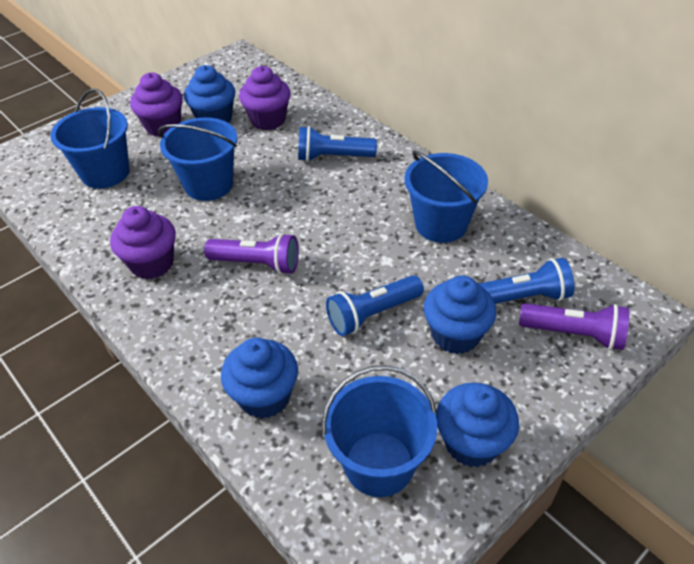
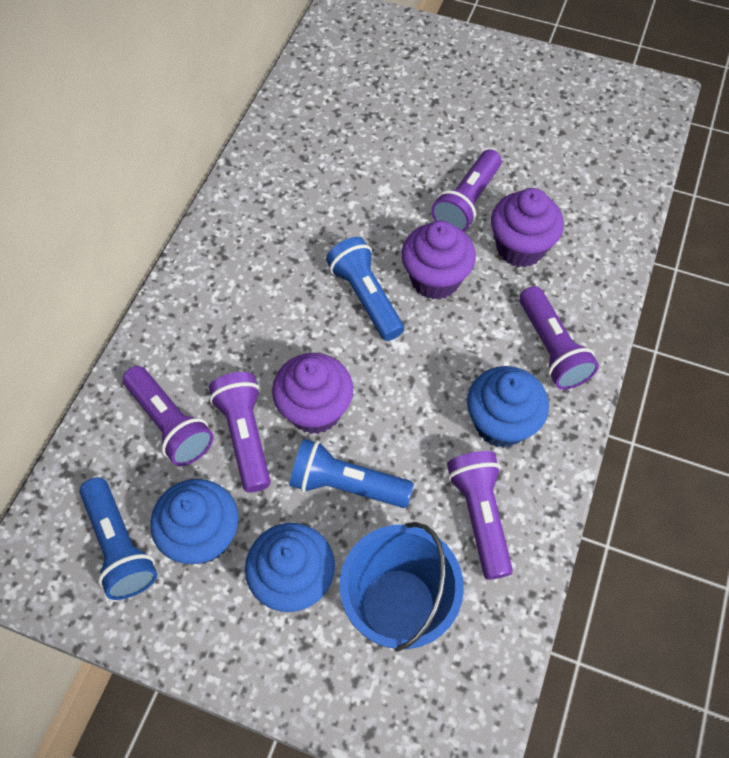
blue bucket: 4 -> 1
blue cupcake: 4 -> 3
purple flashlight: 2 -> 5

